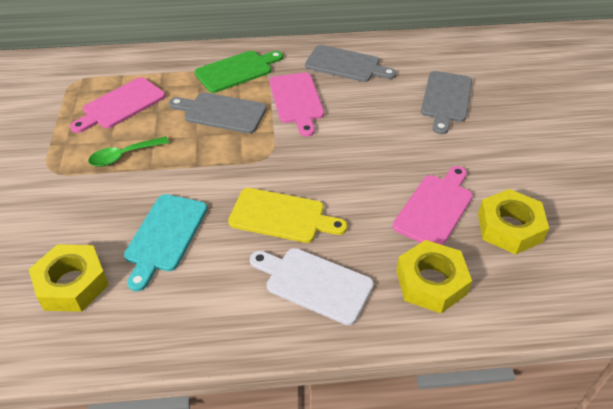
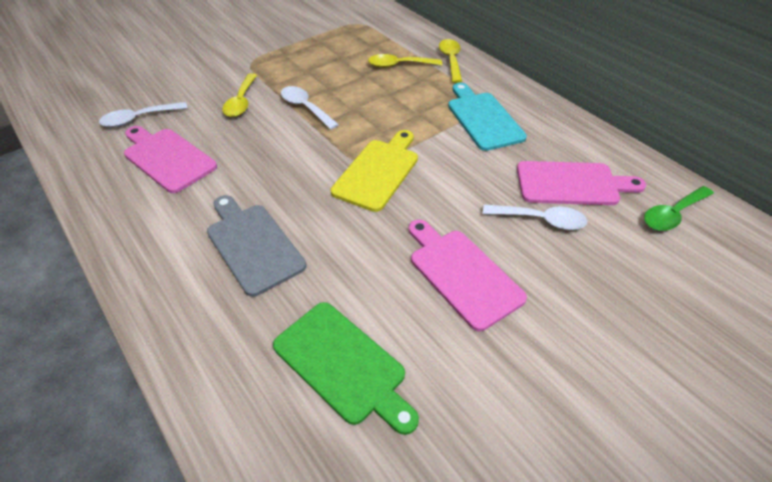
grey cutting board: 3 -> 1
white cutting board: 1 -> 0
white spoon: 0 -> 3
yellow nut: 3 -> 0
yellow spoon: 0 -> 3

